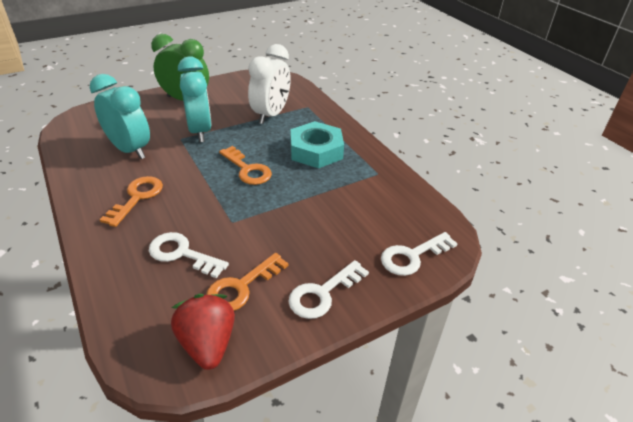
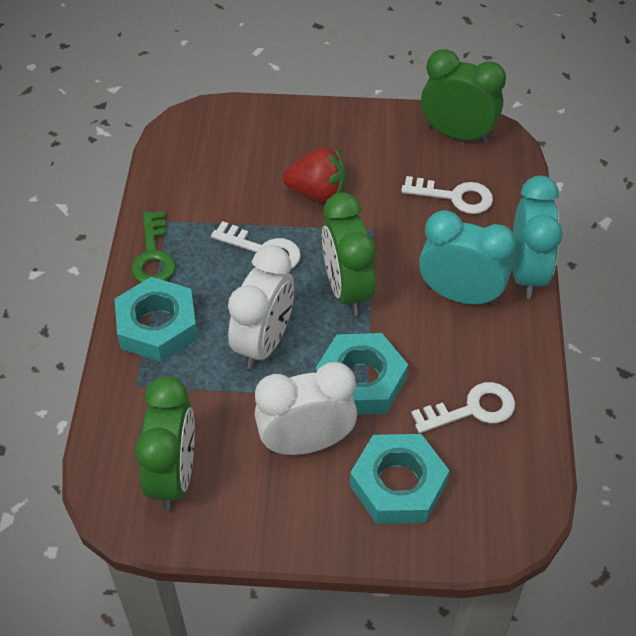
green clock: 1 -> 3
green key: 0 -> 1
orange key: 3 -> 0
turquoise nut: 1 -> 3
white clock: 1 -> 2

